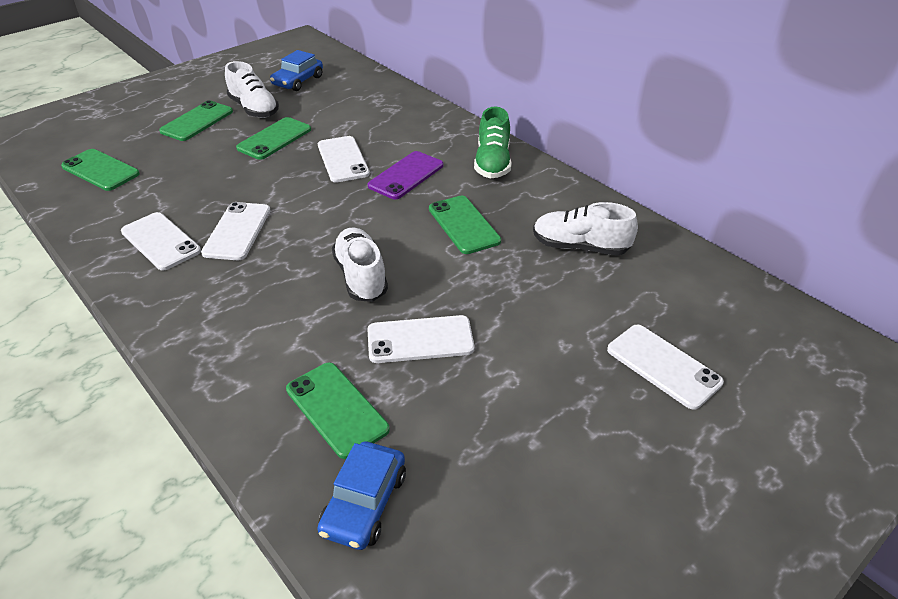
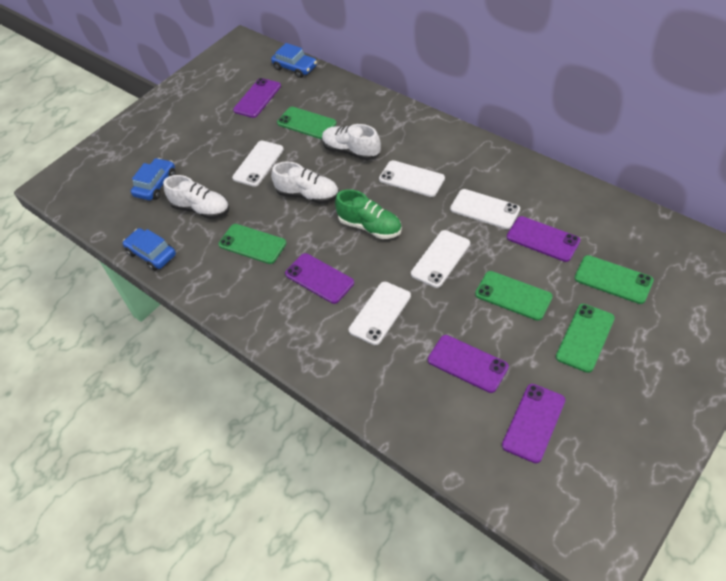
blue car: 2 -> 3
purple phone: 1 -> 5

